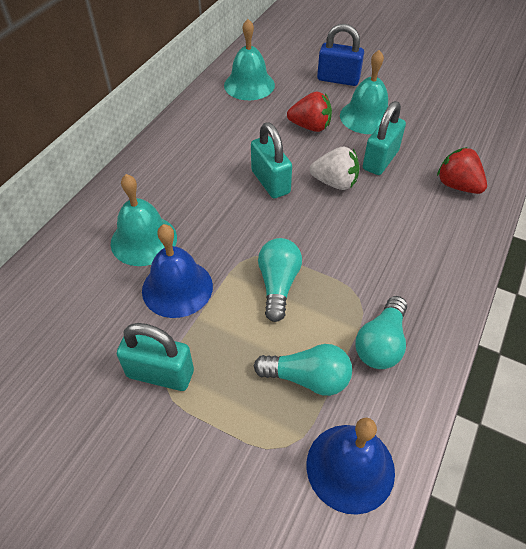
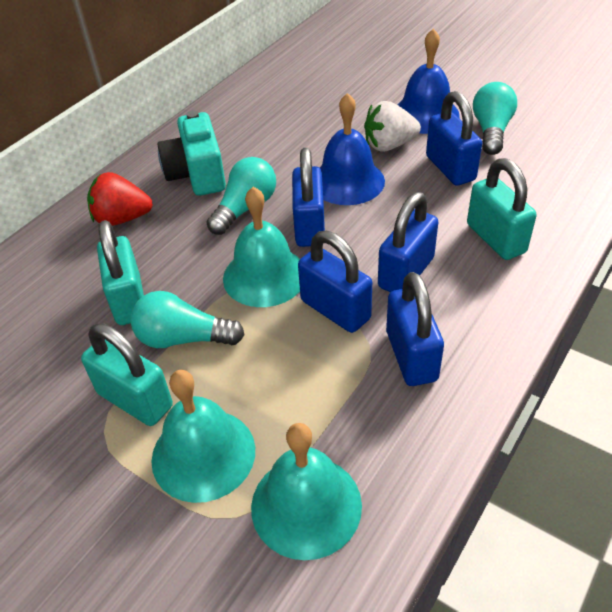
blue padlock: 1 -> 5
red strawberry: 2 -> 1
turquoise camera: 0 -> 1

